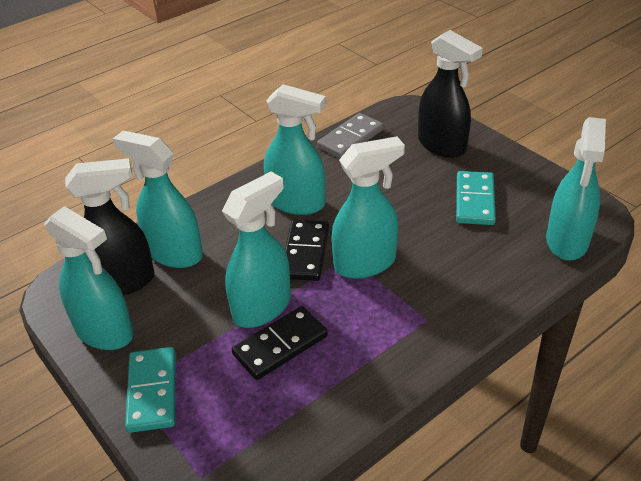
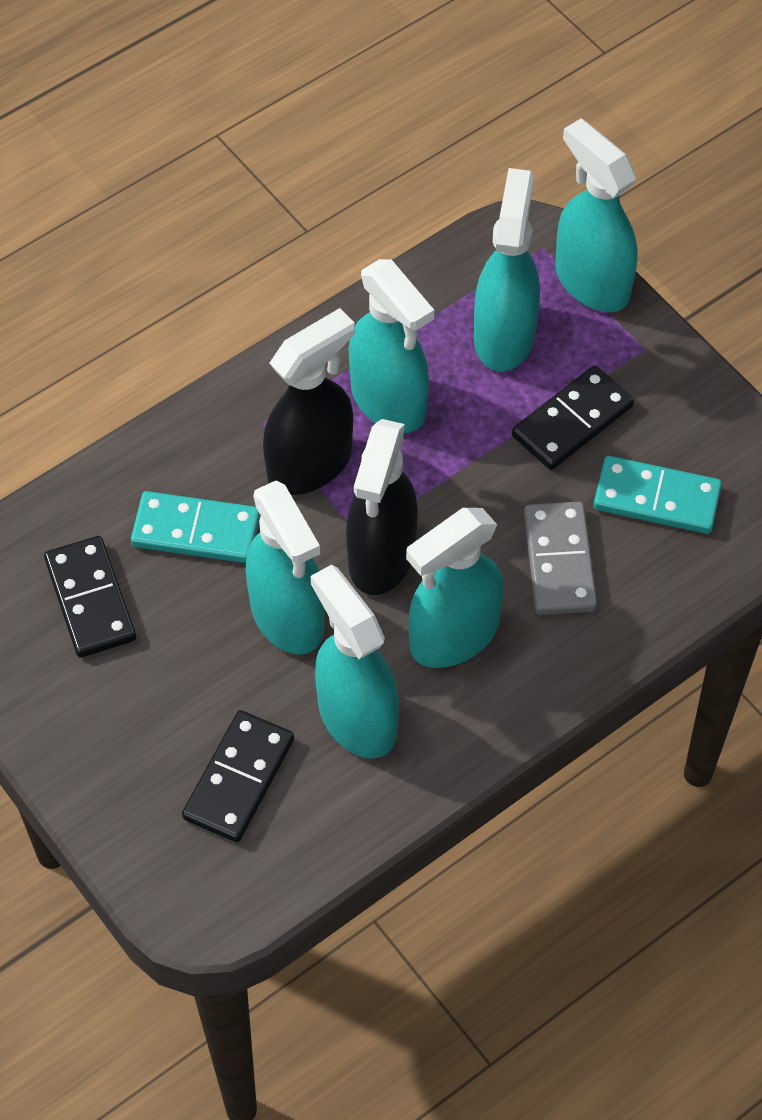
black domino: 2 -> 3

